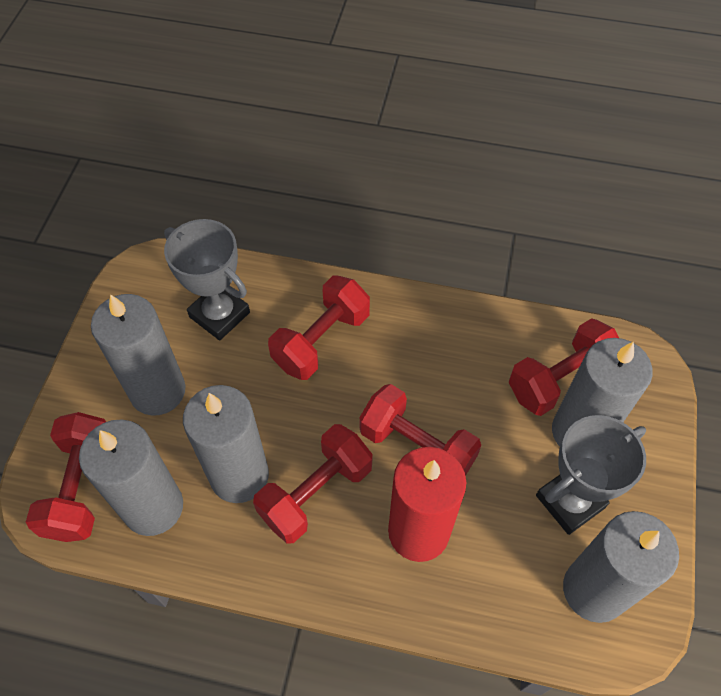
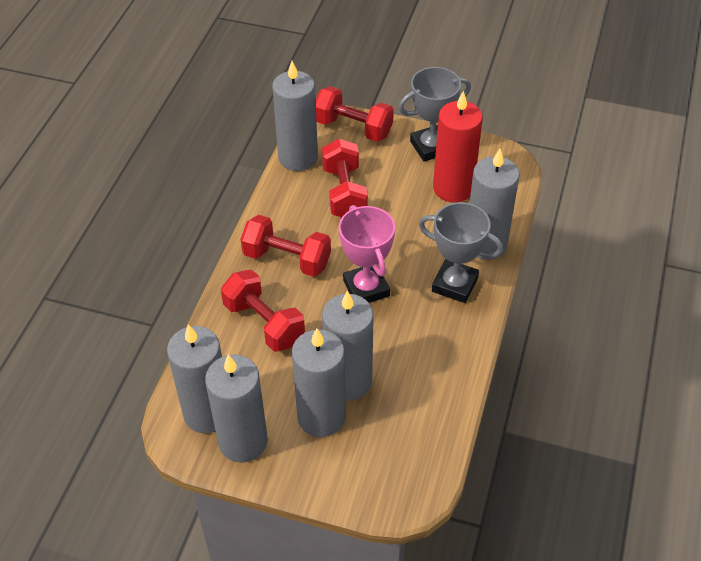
grey candle: 5 -> 6
pink trophy: 0 -> 1
red dumbbell: 5 -> 4

